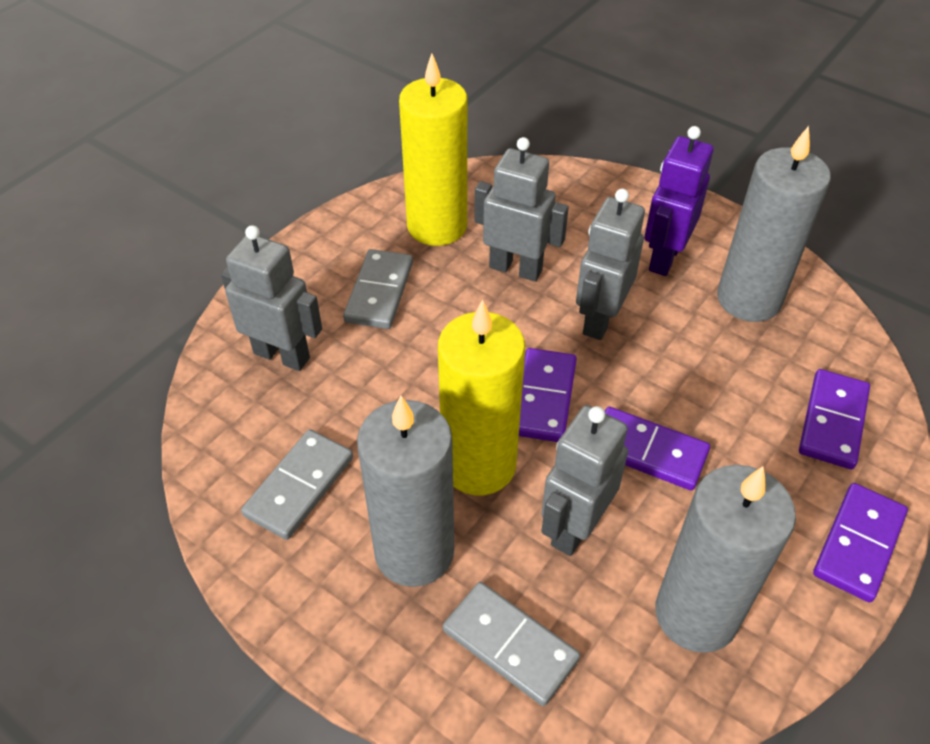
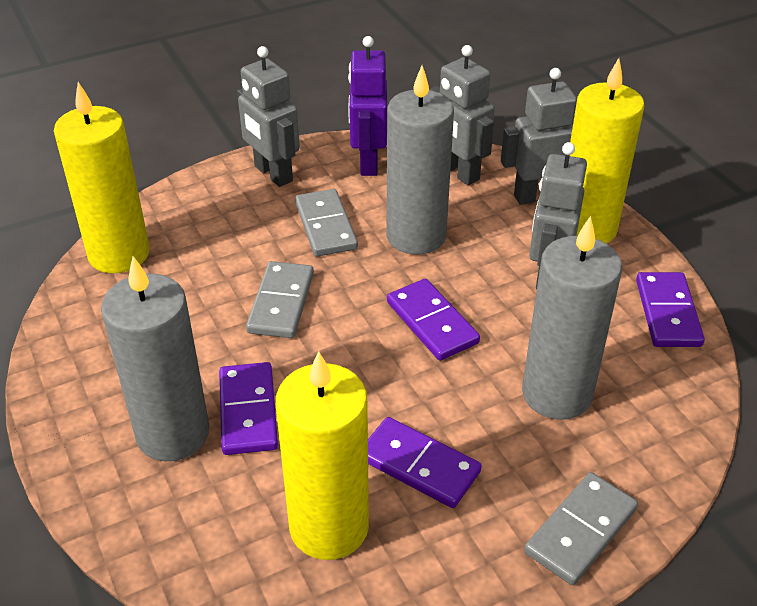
yellow candle: 2 -> 3

